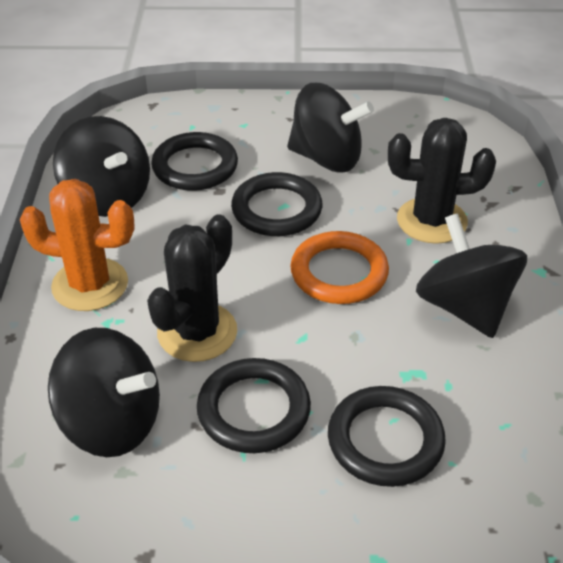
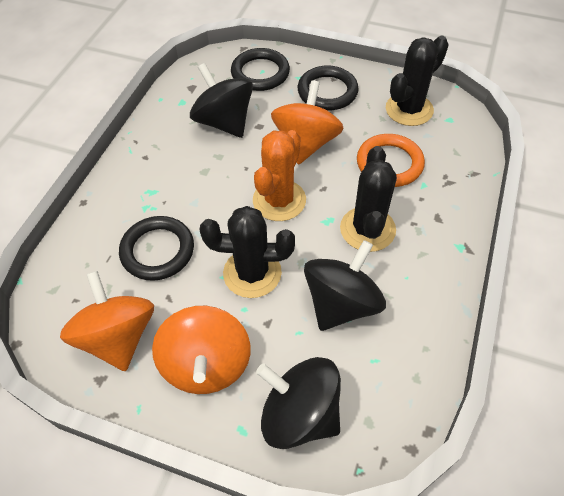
black cactus: 2 -> 3
black ring: 4 -> 3
black spinning top: 4 -> 3
orange spinning top: 0 -> 3

